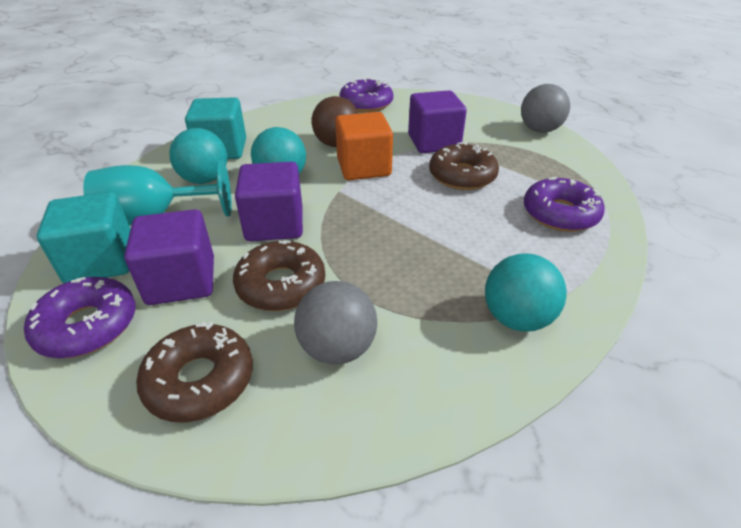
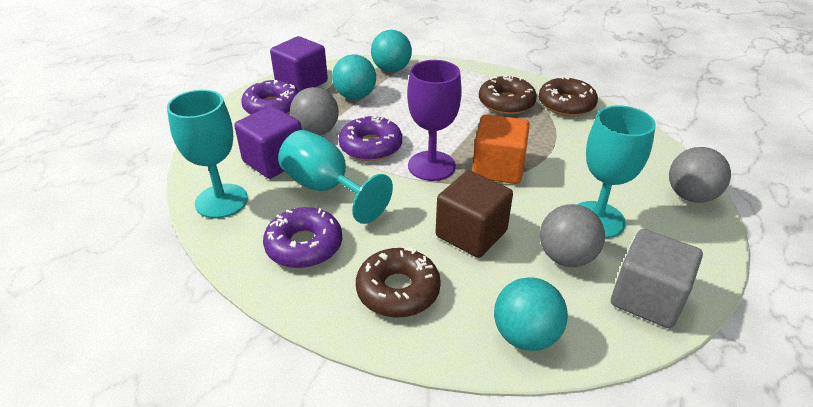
brown ball: 1 -> 0
brown cube: 0 -> 1
grey ball: 2 -> 3
grey cube: 0 -> 1
purple cube: 3 -> 2
purple goblet: 0 -> 1
turquoise cube: 2 -> 0
turquoise goblet: 1 -> 3

